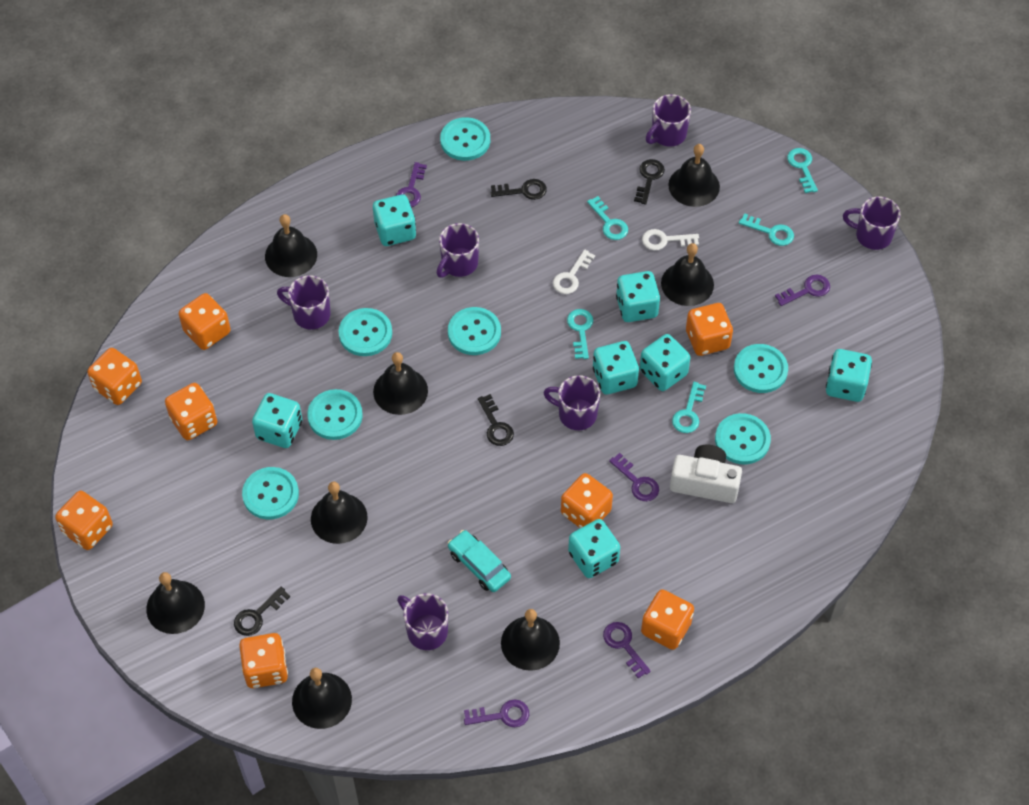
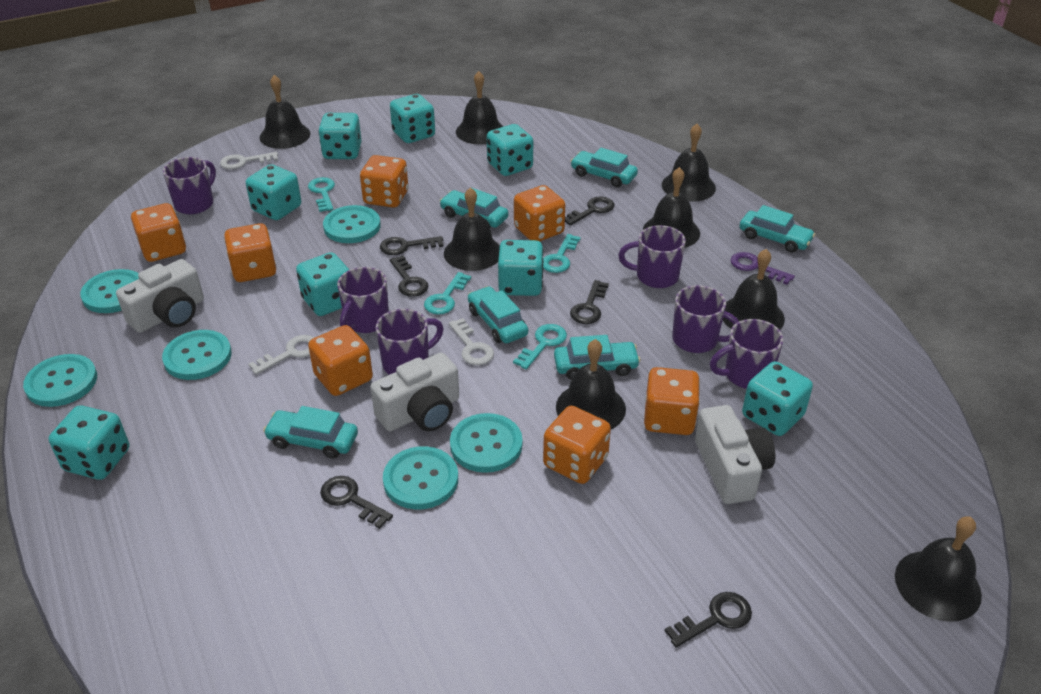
black key: 4 -> 6
orange dice: 8 -> 7
purple key: 5 -> 1
turquoise button: 7 -> 6
turquoise car: 1 -> 6
turquoise dice: 7 -> 8
turquoise key: 5 -> 4
white camera: 1 -> 3
white key: 2 -> 3

